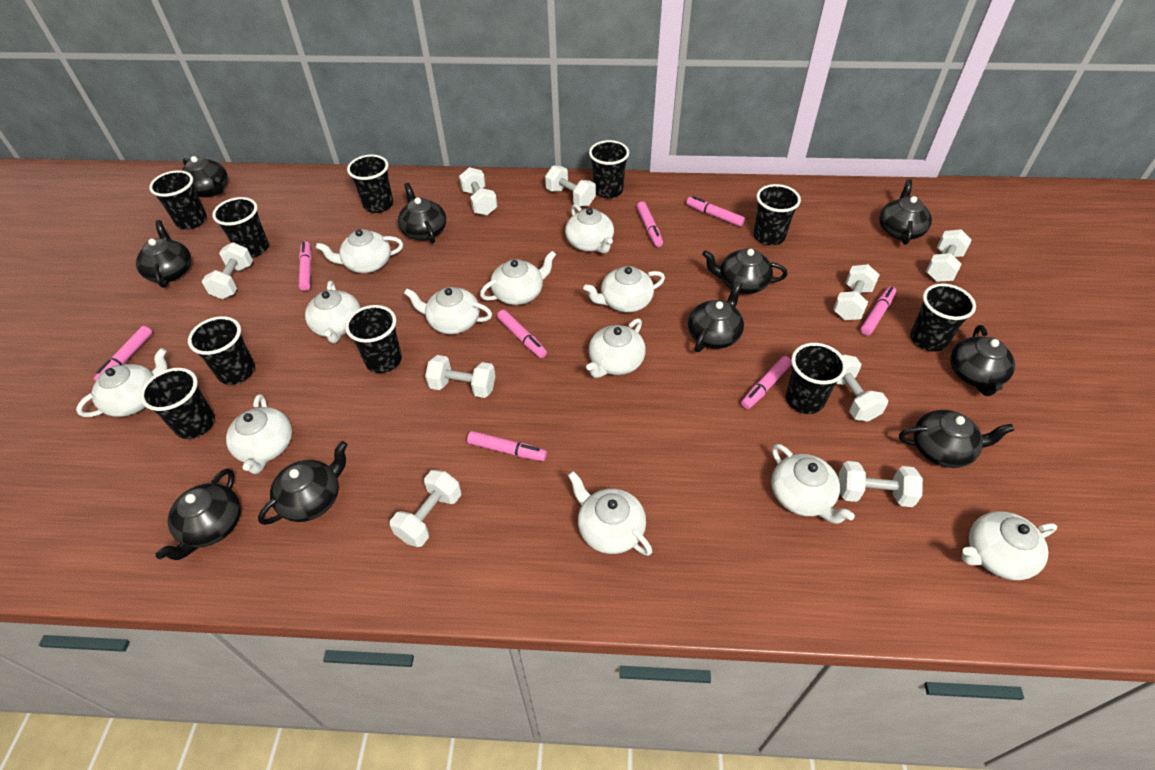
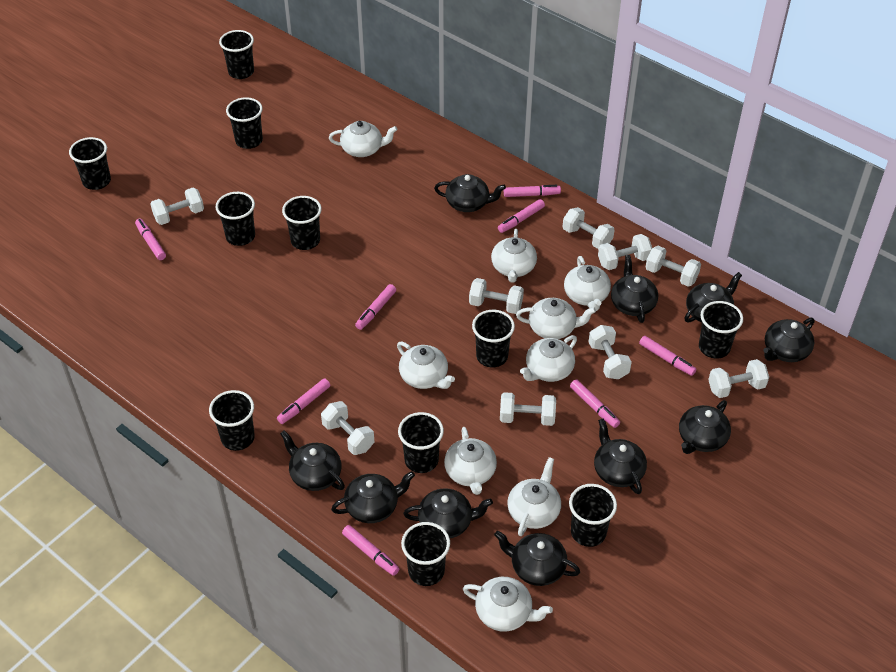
black cup: 10 -> 11
white teapot: 12 -> 9

